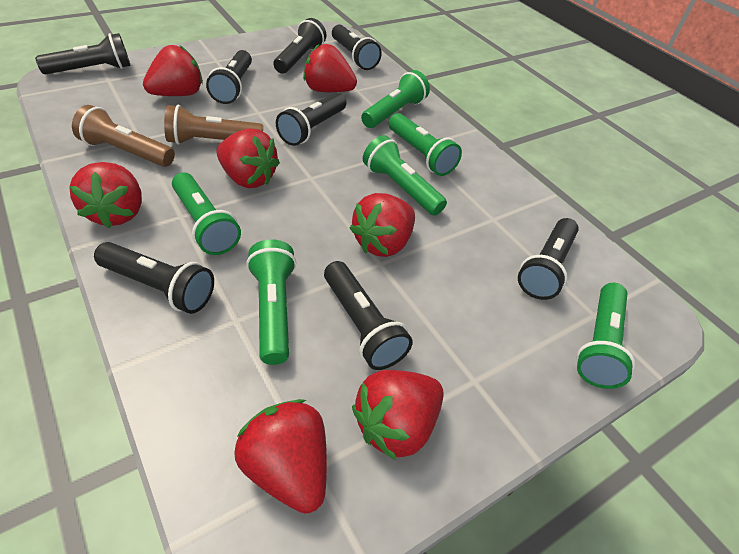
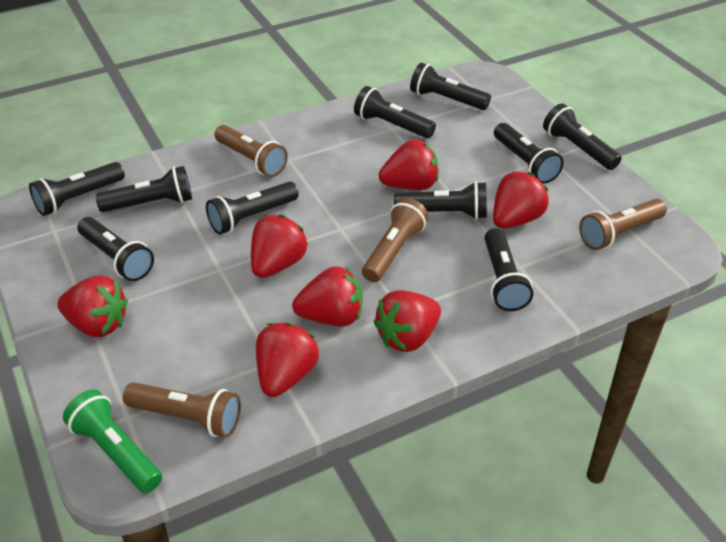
black flashlight: 8 -> 10
brown flashlight: 2 -> 4
green flashlight: 6 -> 1

